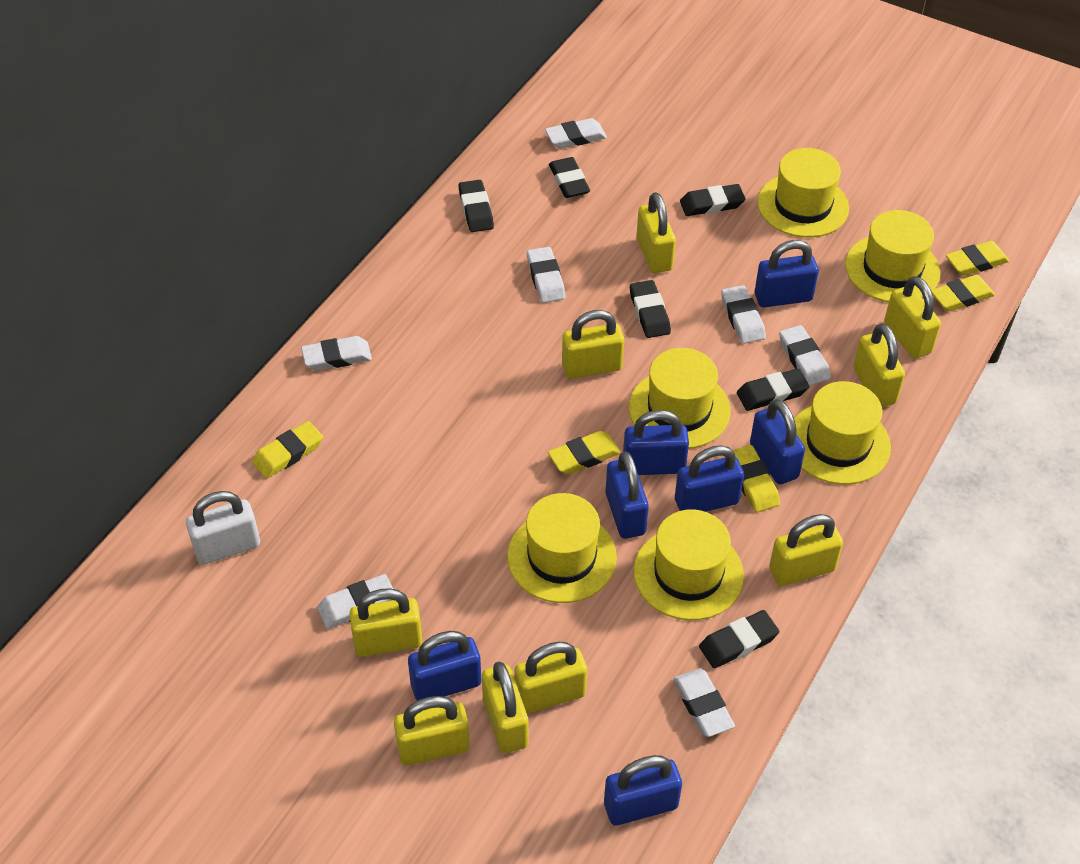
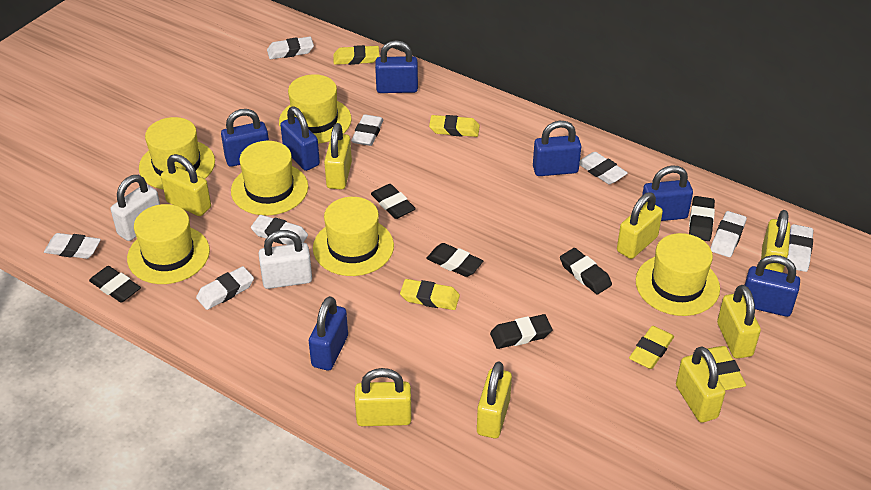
white eraser: 7 -> 8
white padlock: 1 -> 2
yellow padlock: 9 -> 8

